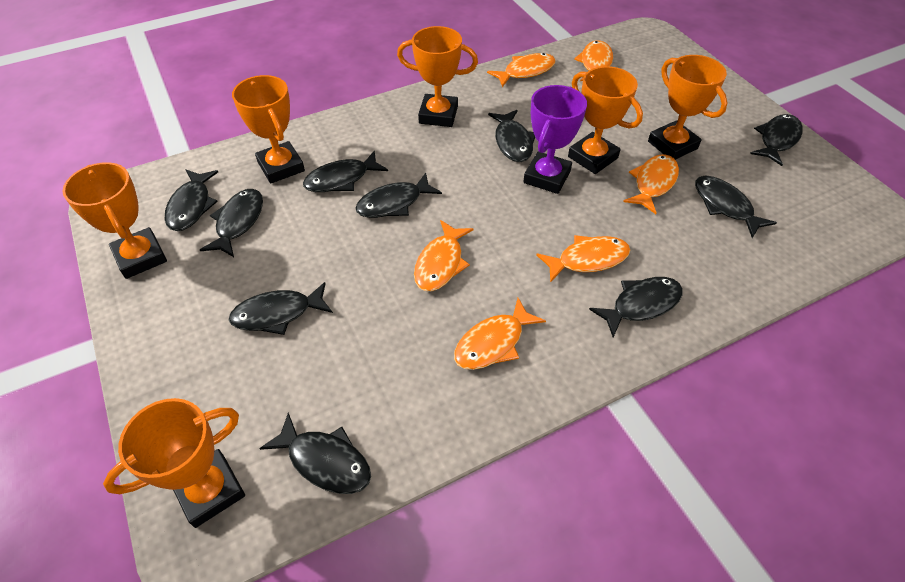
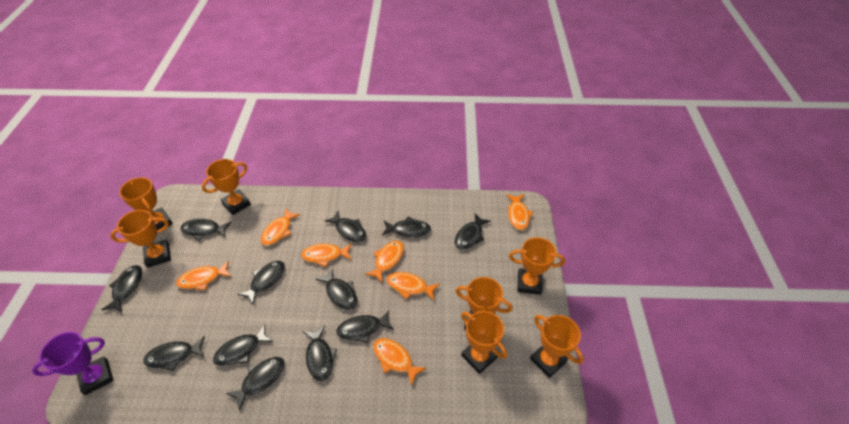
black fish: 10 -> 12
orange fish: 6 -> 7
orange trophy: 6 -> 7

